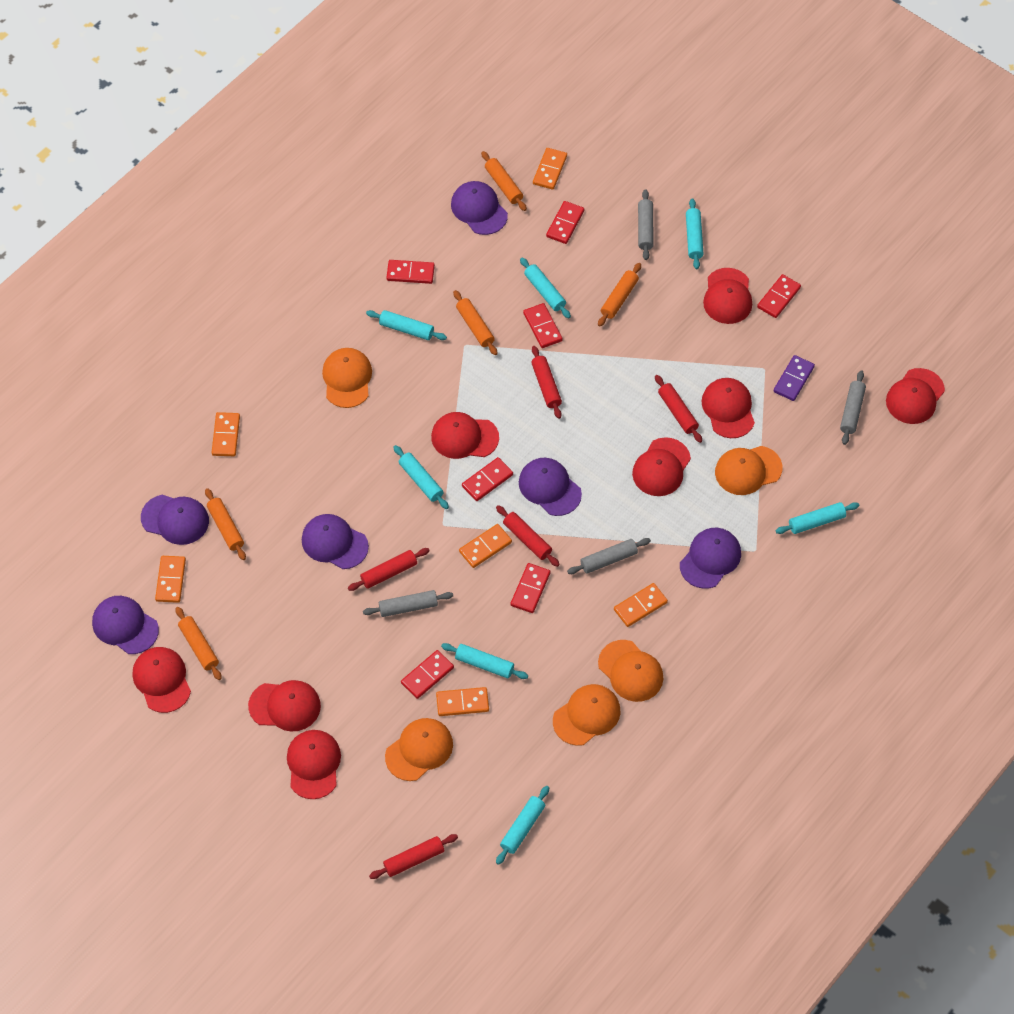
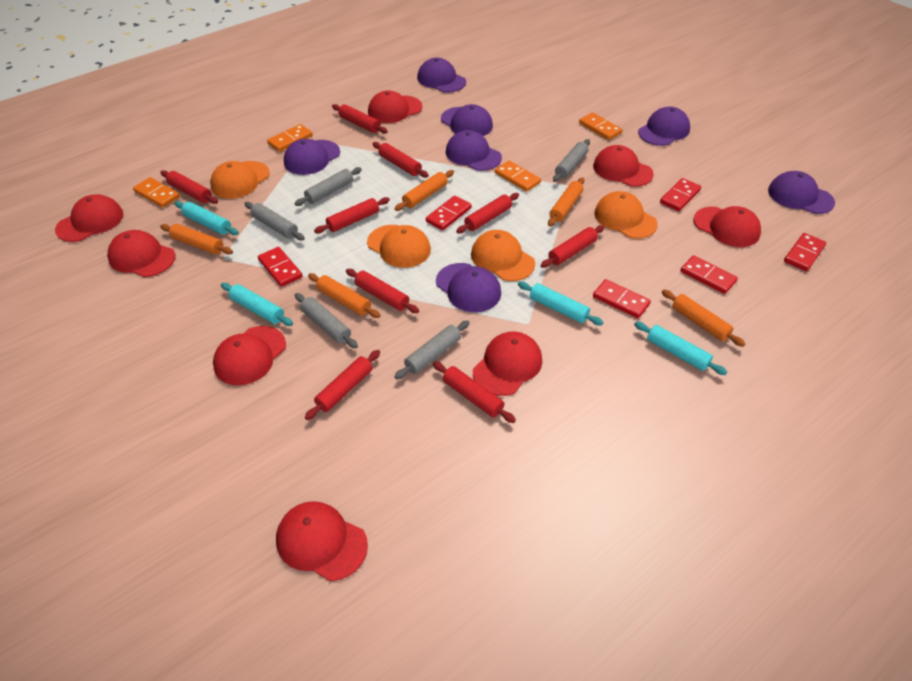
grey rolling pin: 4 -> 5
orange cap: 5 -> 4
orange domino: 6 -> 4
purple cap: 6 -> 7
purple domino: 1 -> 0
red domino: 7 -> 6
red rolling pin: 5 -> 9
turquoise rolling pin: 7 -> 4

